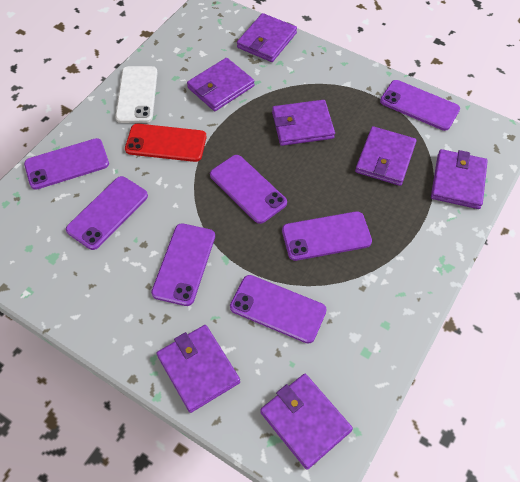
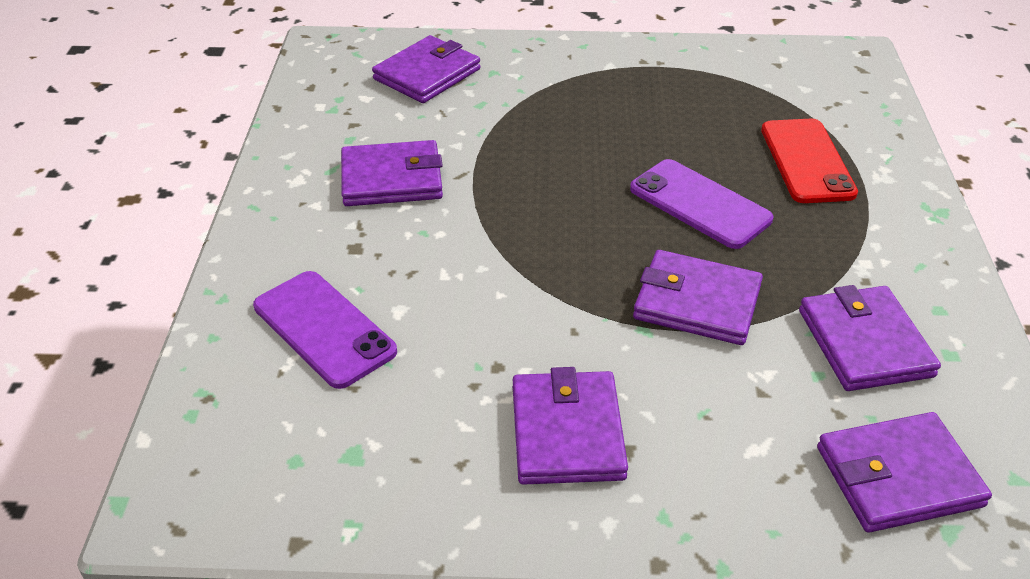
purple phone: 7 -> 2
purple wallet: 7 -> 6
white phone: 1 -> 0

